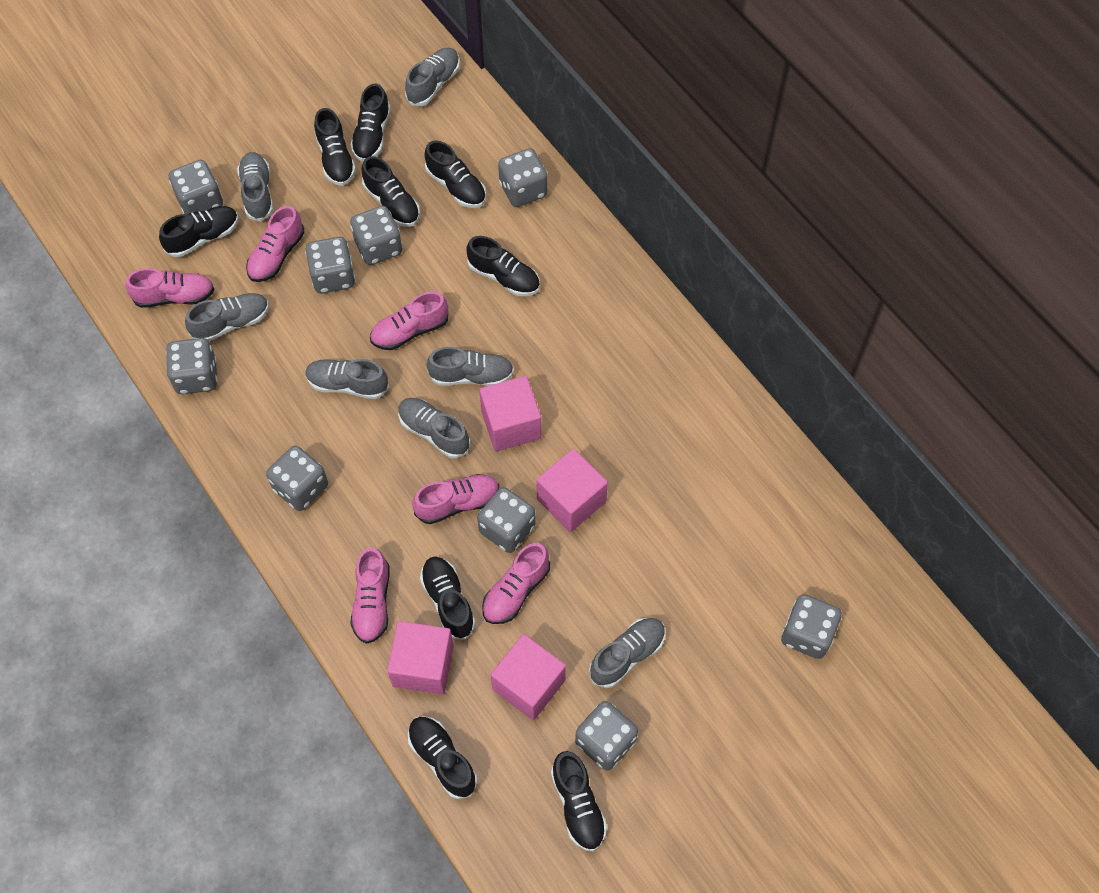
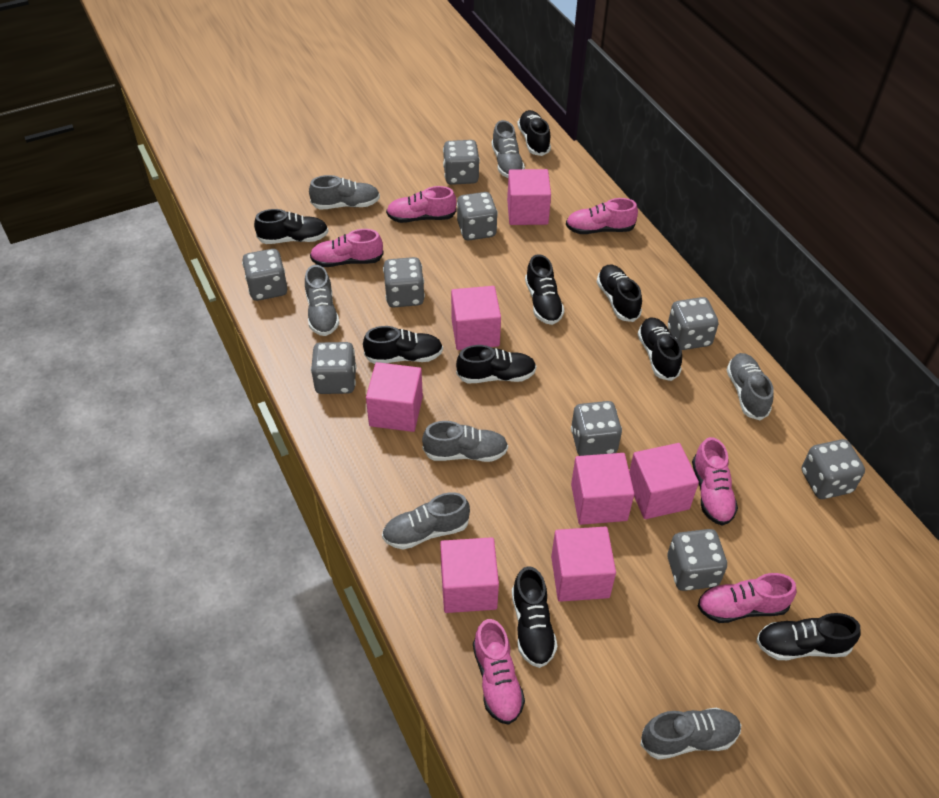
pink cube: 4 -> 7

